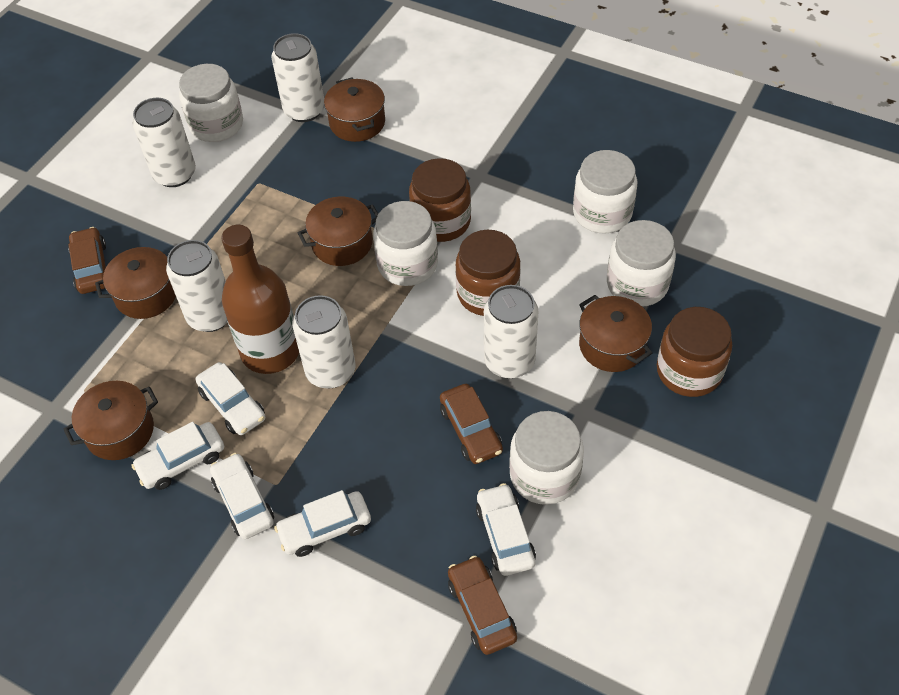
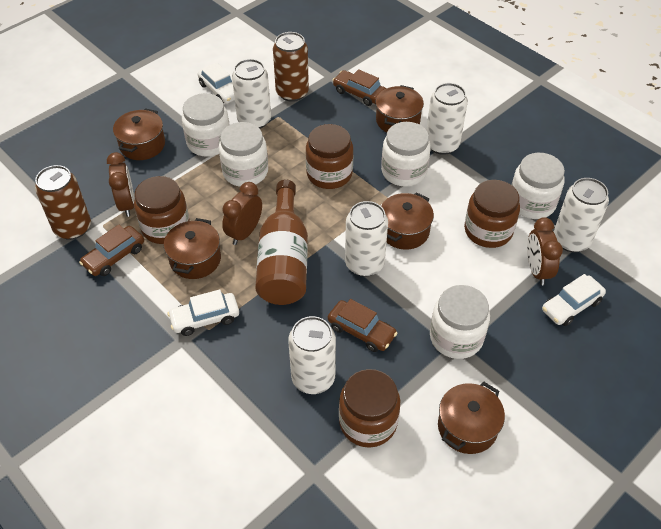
brown can: 0 -> 2
brown clock: 0 -> 3
brown jar: 3 -> 4
white car: 5 -> 3

